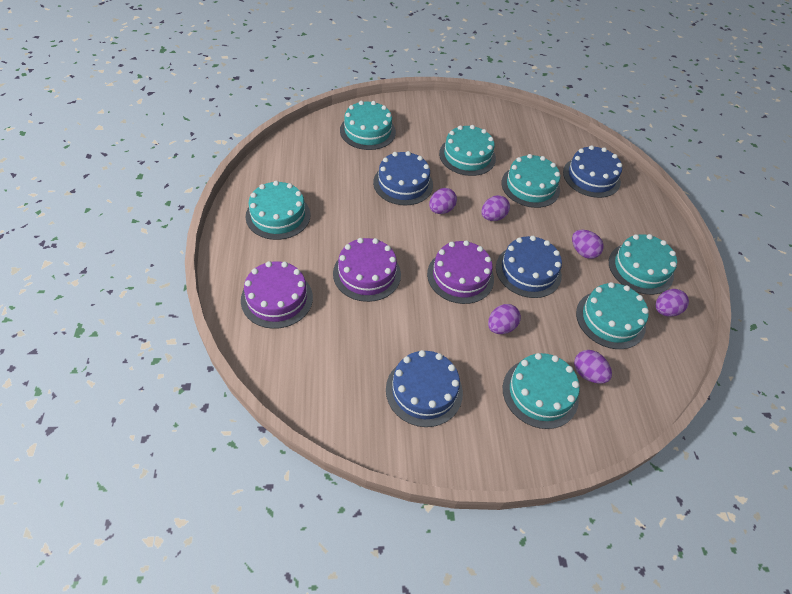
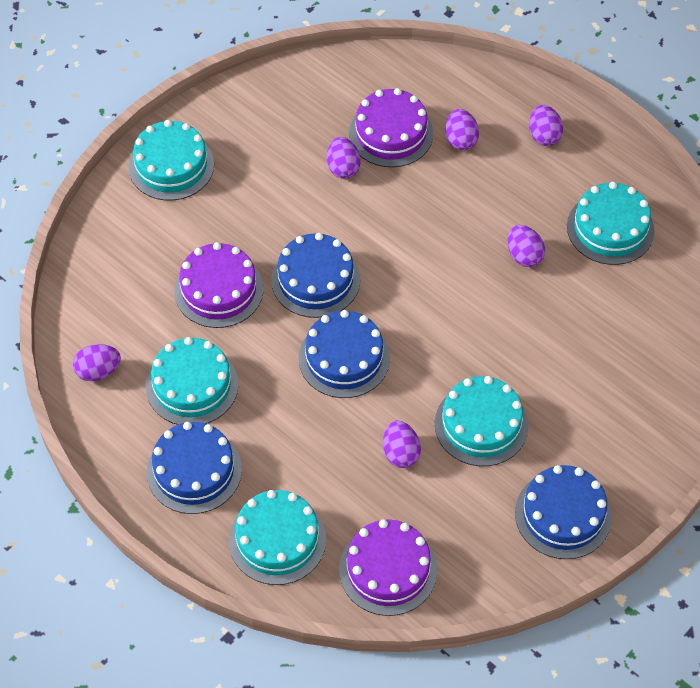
turquoise cake: 7 -> 5

